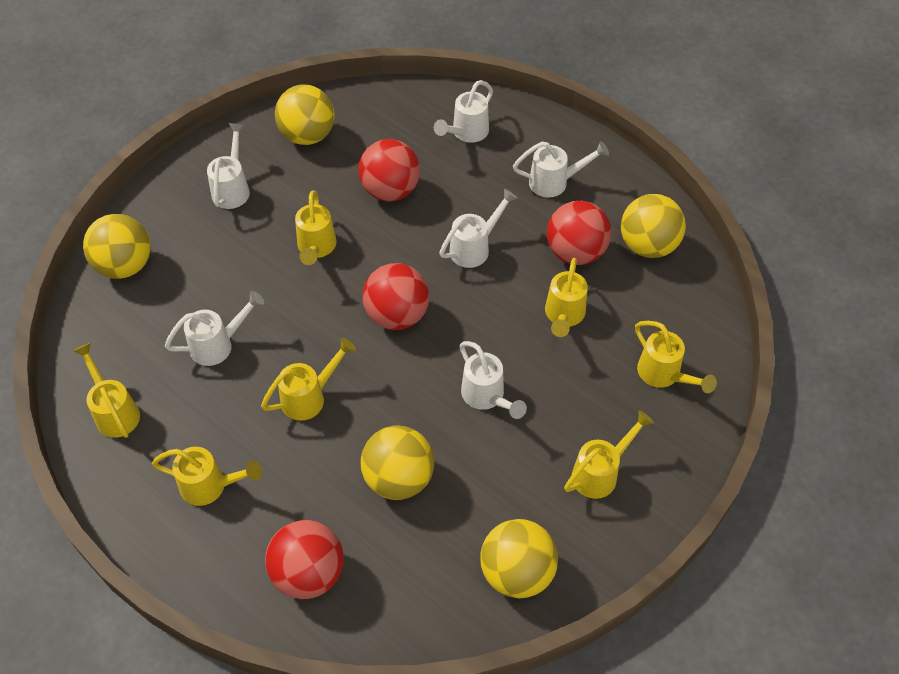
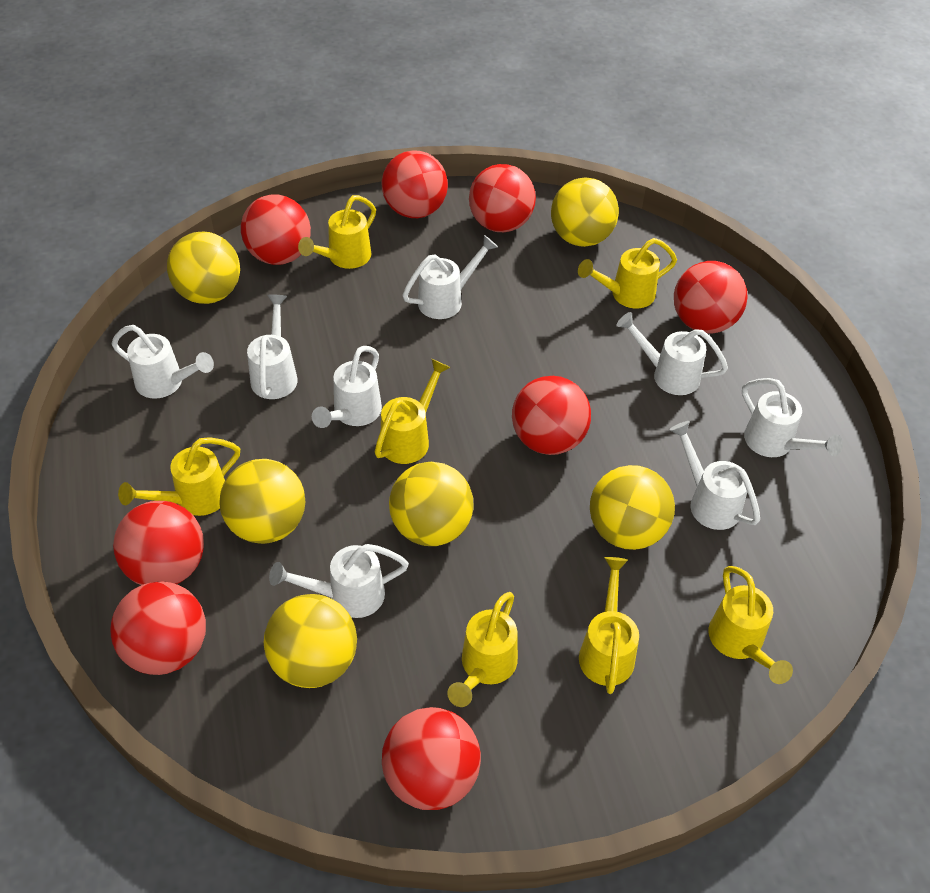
red ball: 4 -> 8
white watering can: 6 -> 8
yellow ball: 5 -> 6

